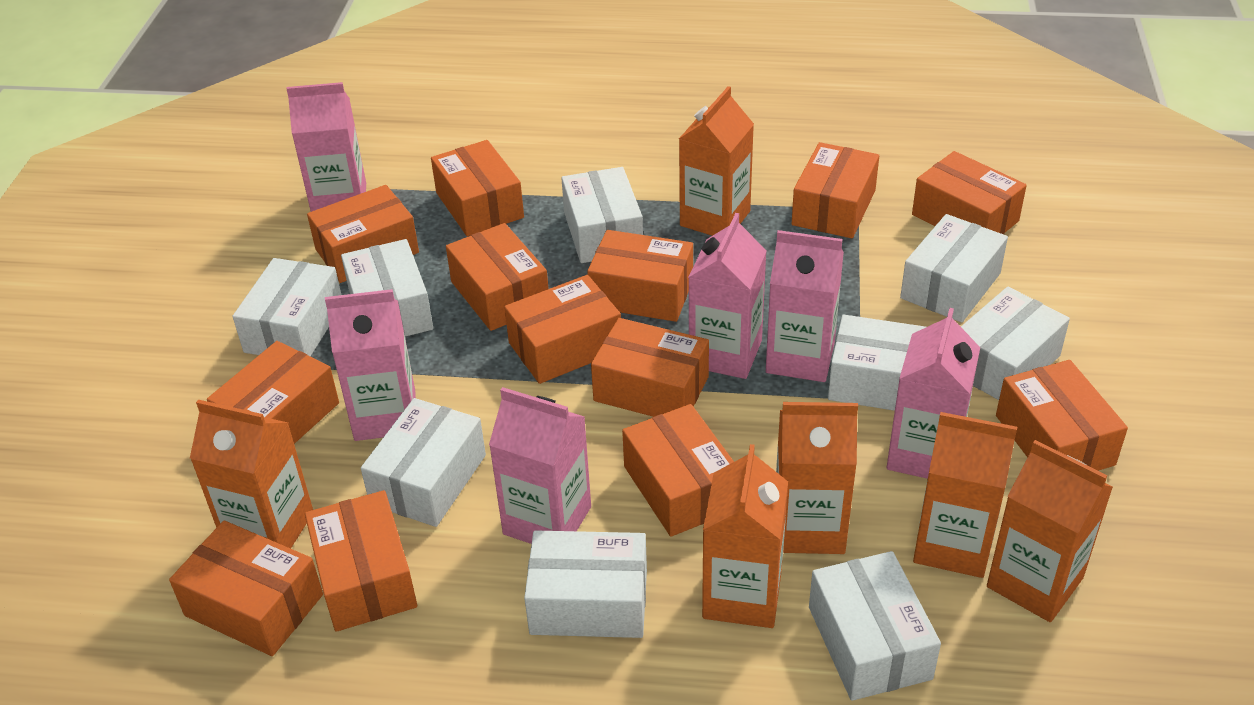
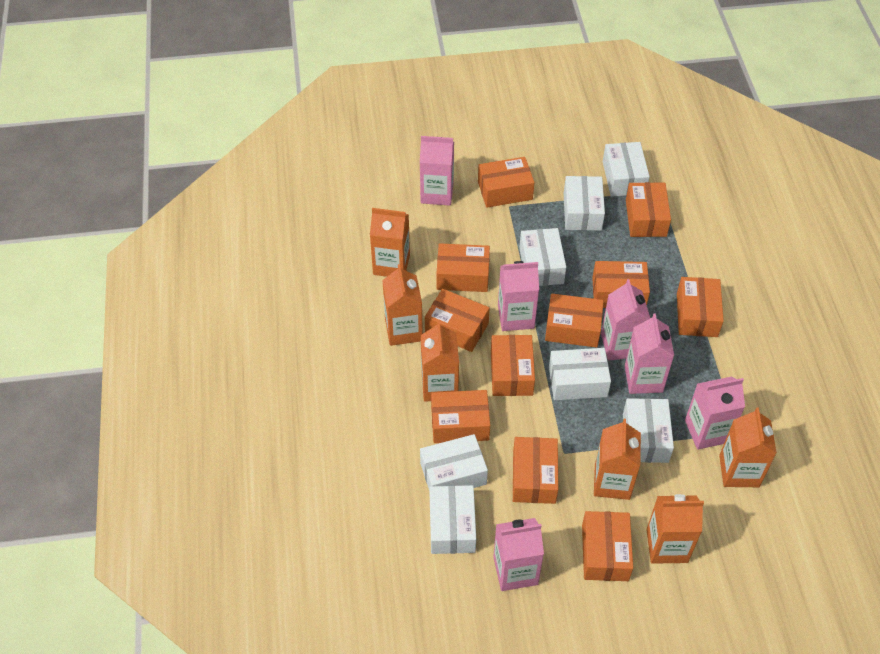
orange box: 13 -> 11
white box: 9 -> 7

